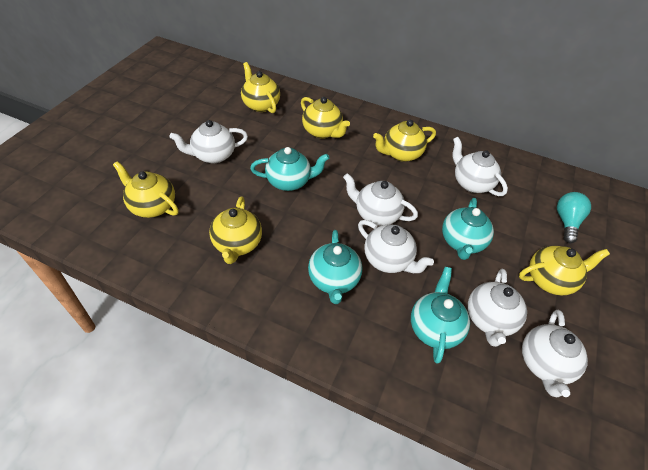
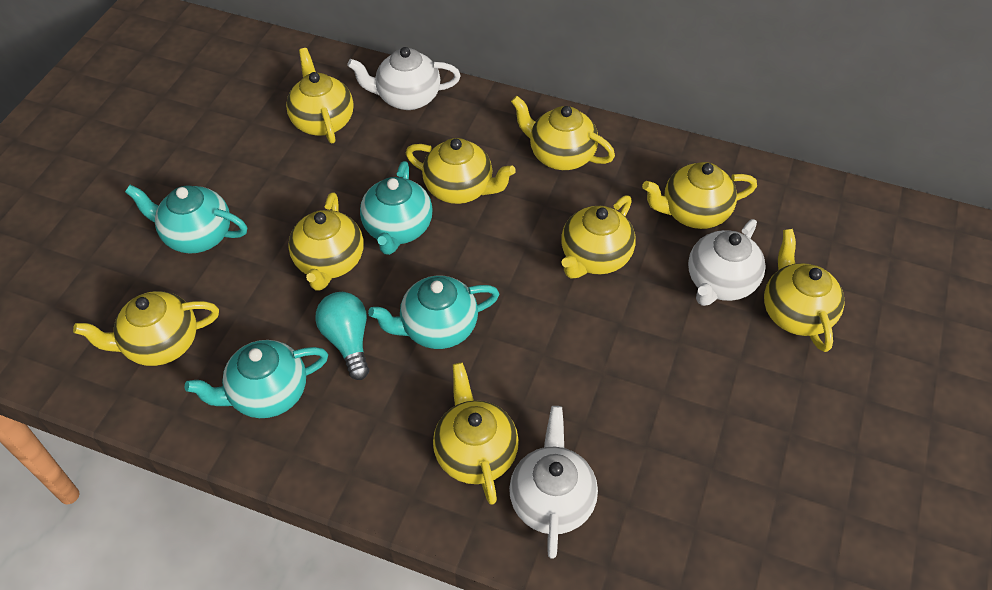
white teapot: 6 -> 3
yellow teapot: 6 -> 9

